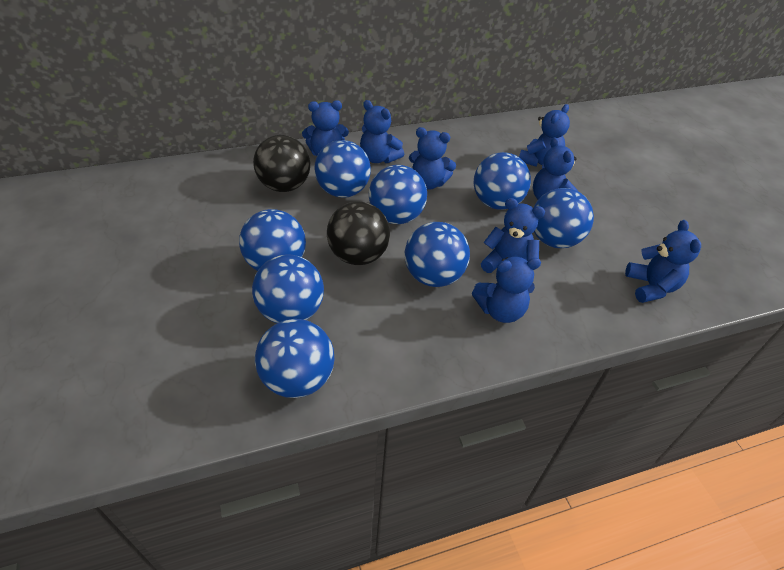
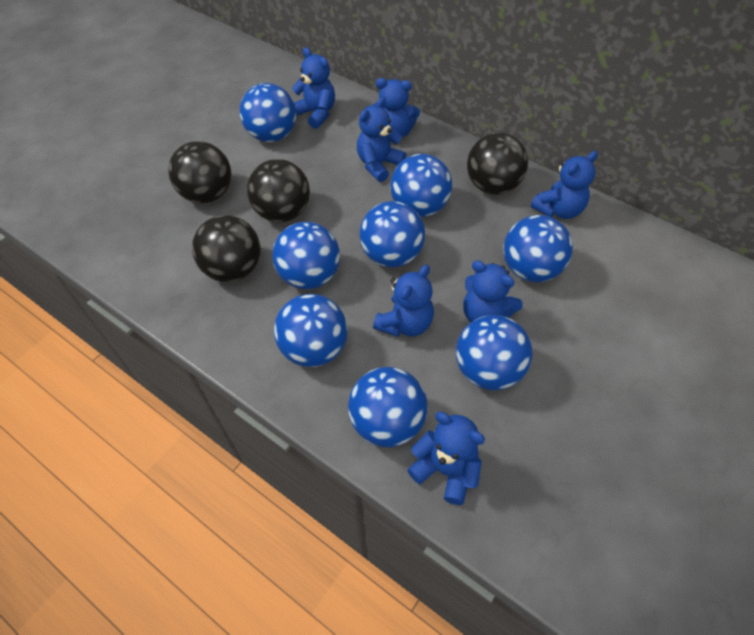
black ball: 2 -> 4
blue teddy bear: 8 -> 7

